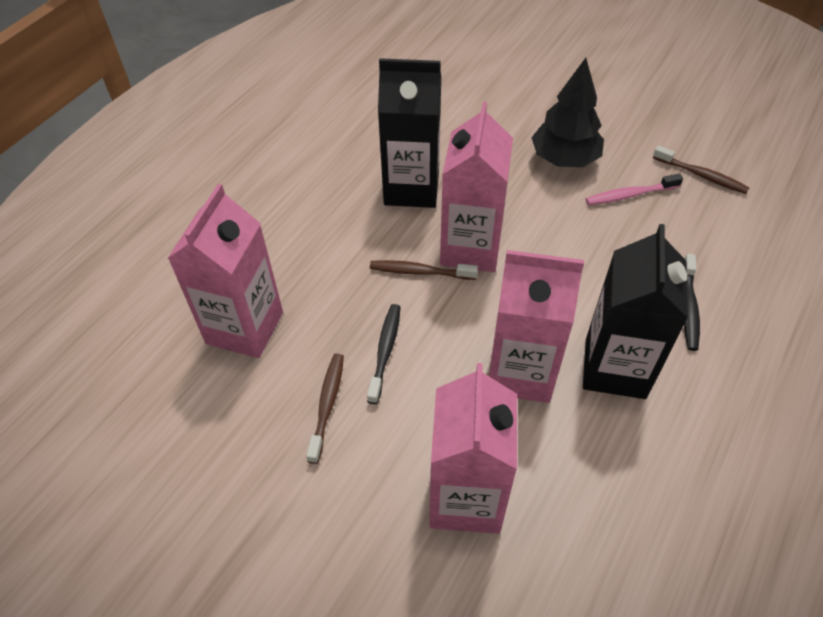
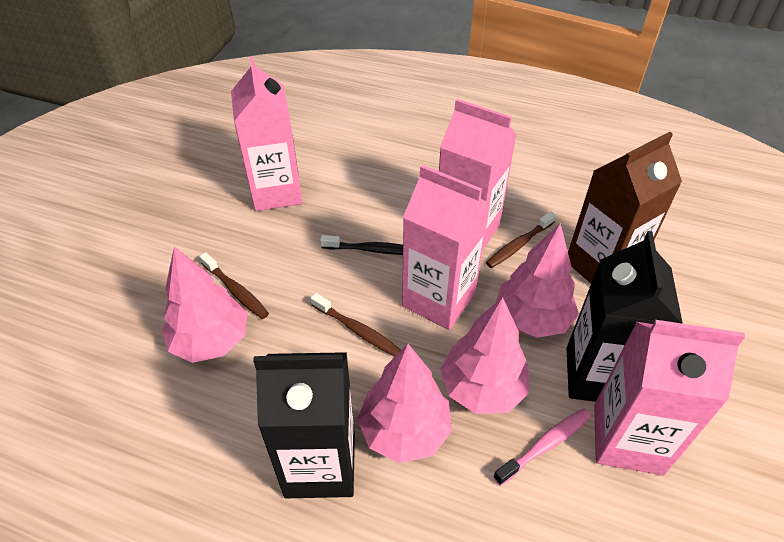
black toothbrush: 2 -> 1
black tree: 1 -> 0
brown carton: 0 -> 1
pink tree: 0 -> 4

